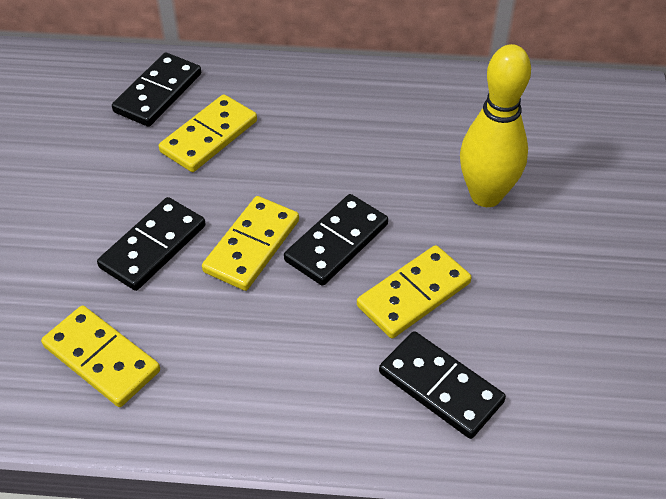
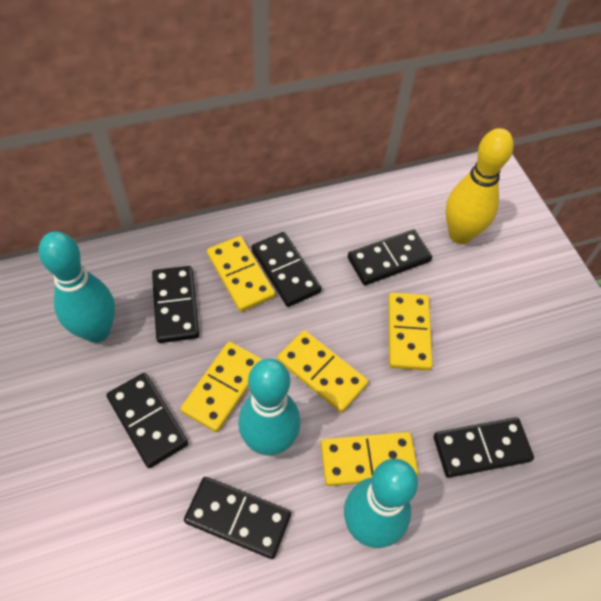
black domino: 4 -> 6
turquoise bowling pin: 0 -> 3
yellow domino: 4 -> 5

